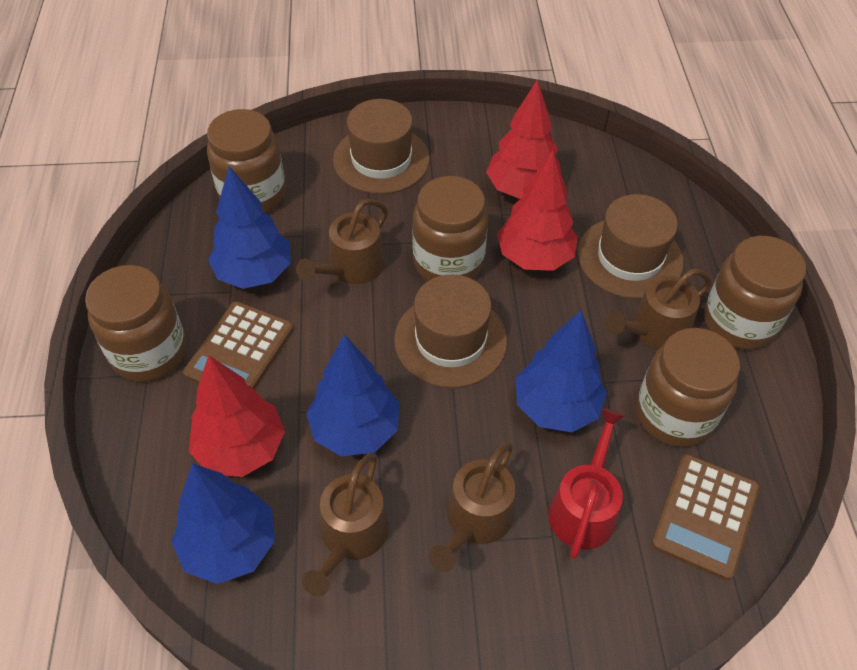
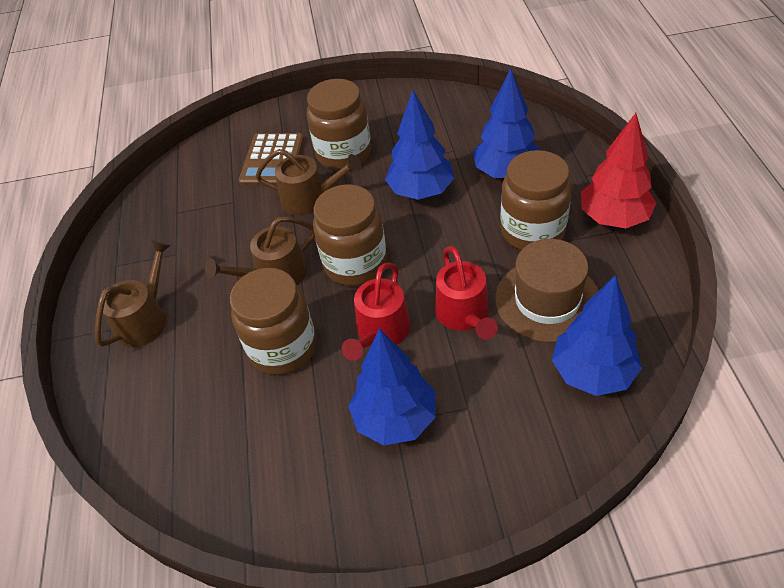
brown calculator: 2 -> 1
brown hat: 3 -> 1
brown jar: 5 -> 4
brown watering can: 4 -> 3
red tree: 3 -> 1
red watering can: 1 -> 2

